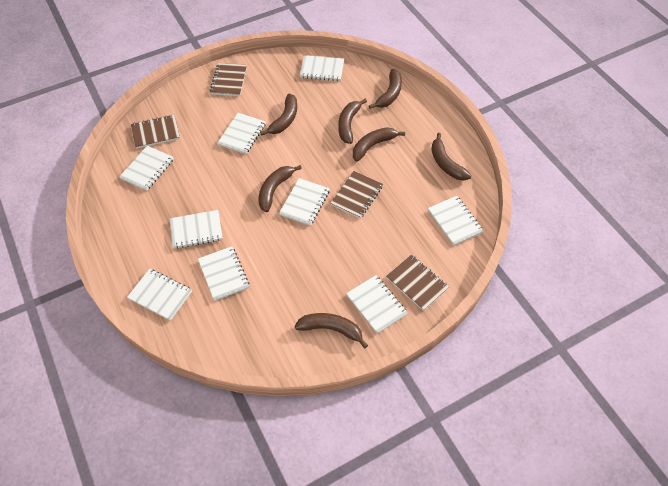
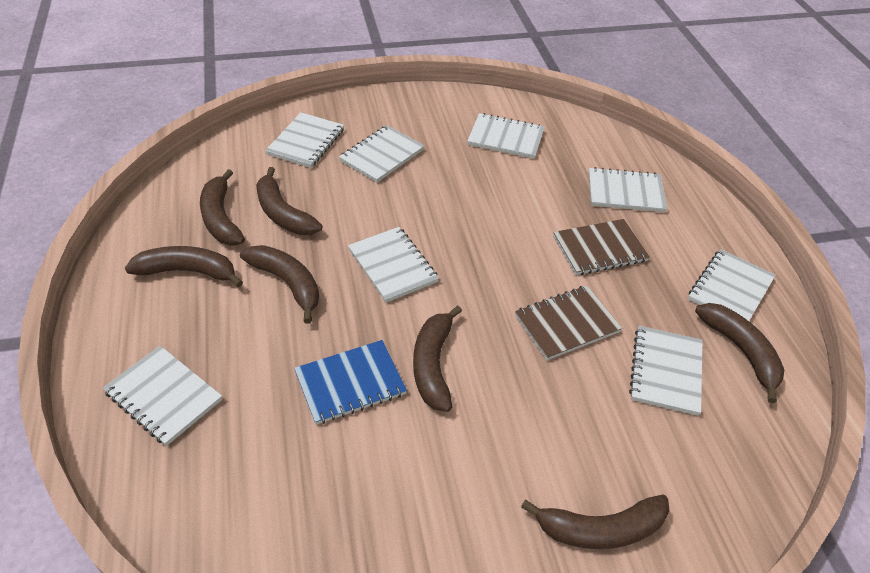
blue notebook: 0 -> 1
brown notebook: 4 -> 2
white notebook: 9 -> 8

